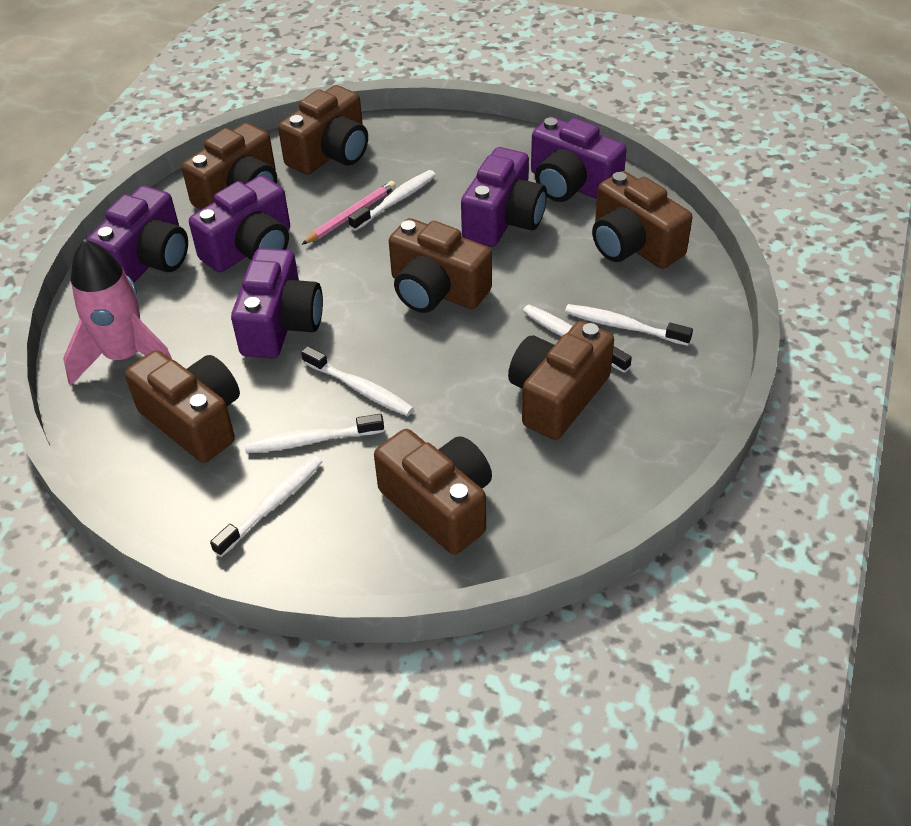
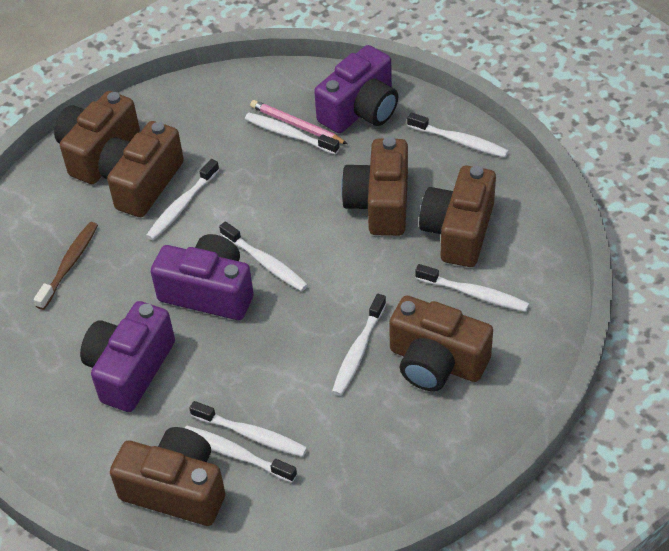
brown camera: 7 -> 6
brown toothbrush: 0 -> 1
pink rocket: 1 -> 0
purple camera: 5 -> 3
white toothbrush: 6 -> 8

